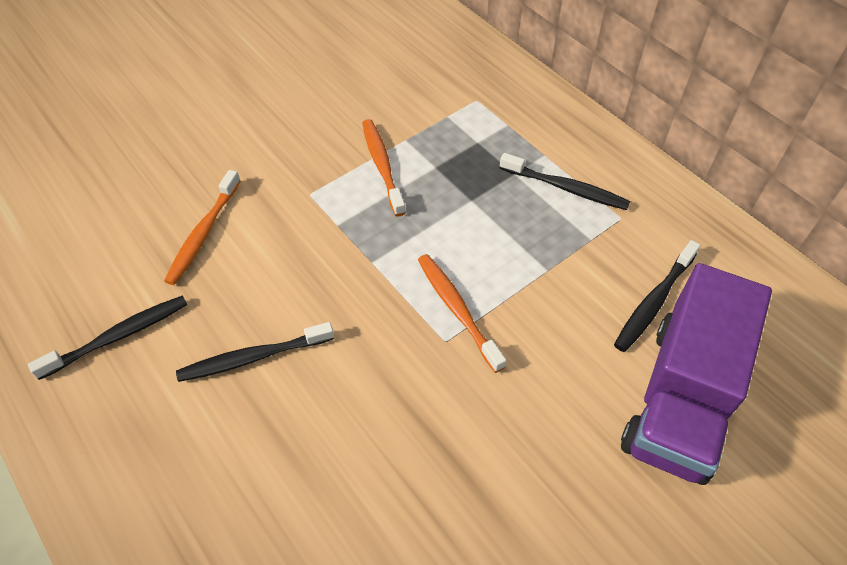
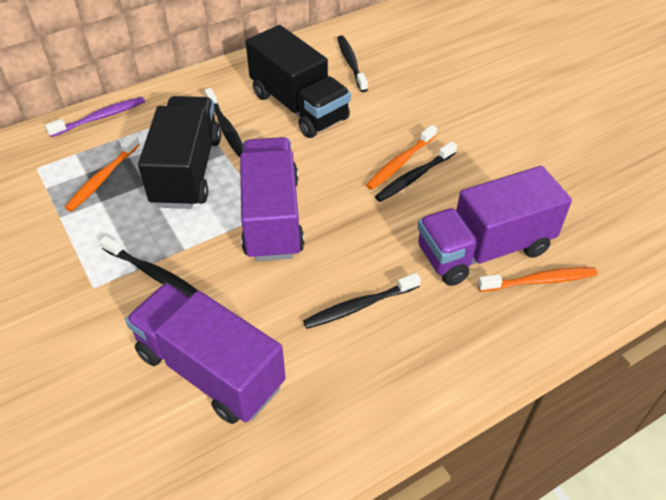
black toothbrush: 4 -> 5
black truck: 0 -> 2
purple toothbrush: 0 -> 1
purple truck: 1 -> 3

